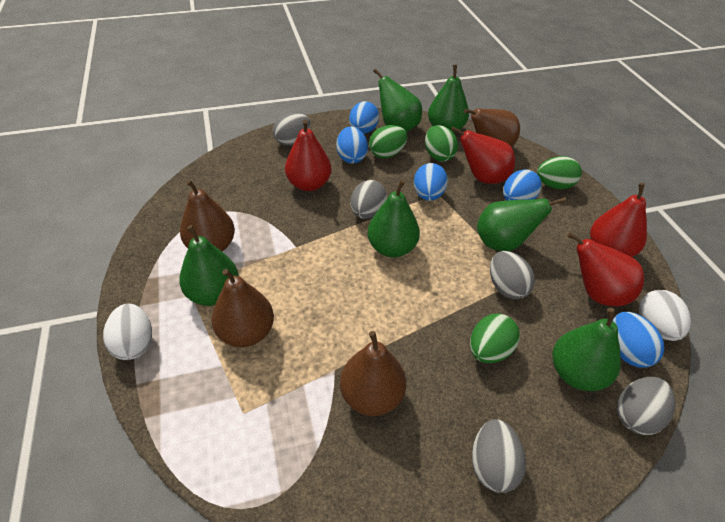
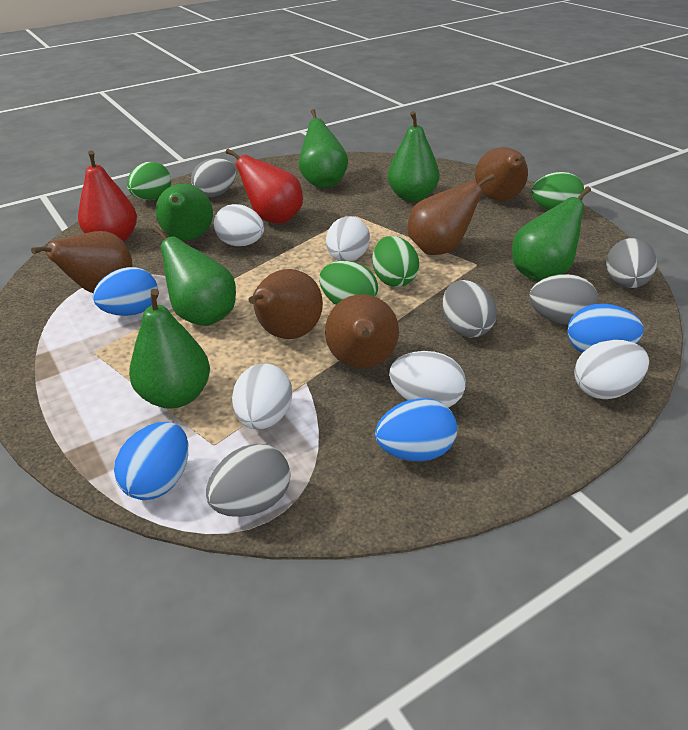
blue egg: 5 -> 4
brown pear: 4 -> 5
red pear: 4 -> 2
white egg: 2 -> 5

